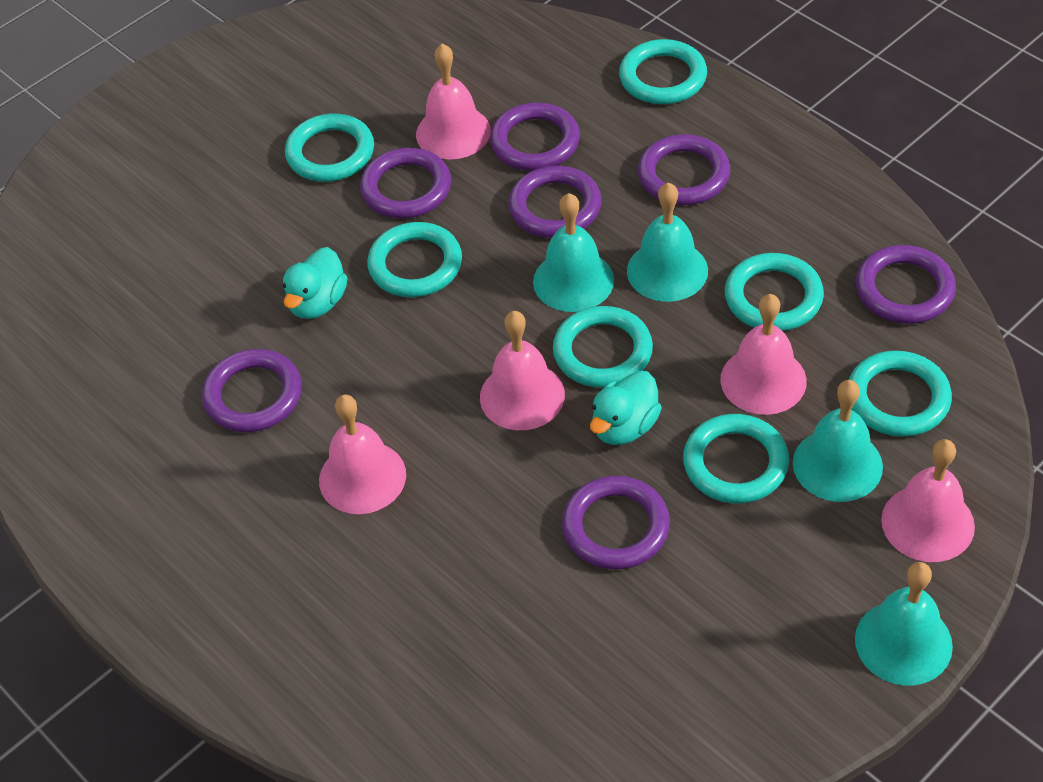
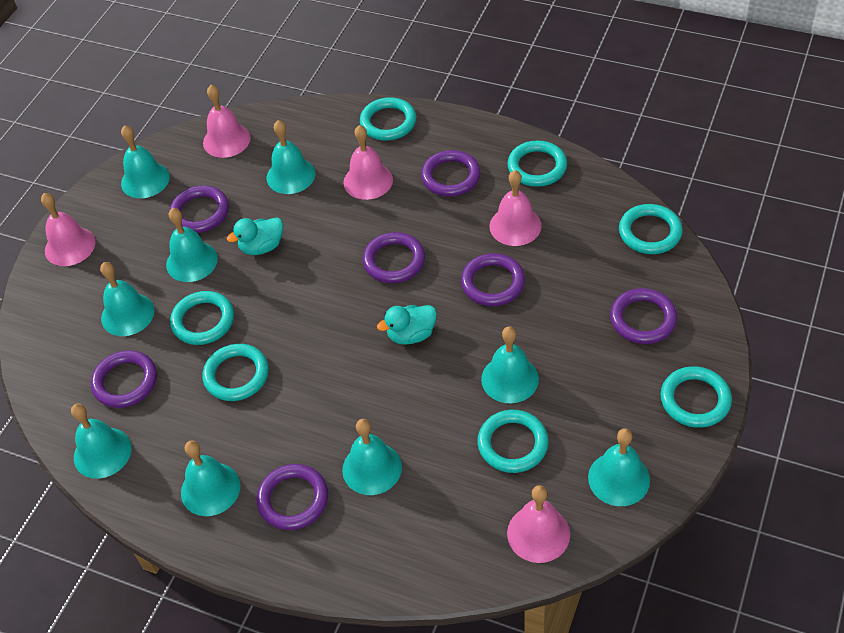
turquoise bell: 4 -> 9

